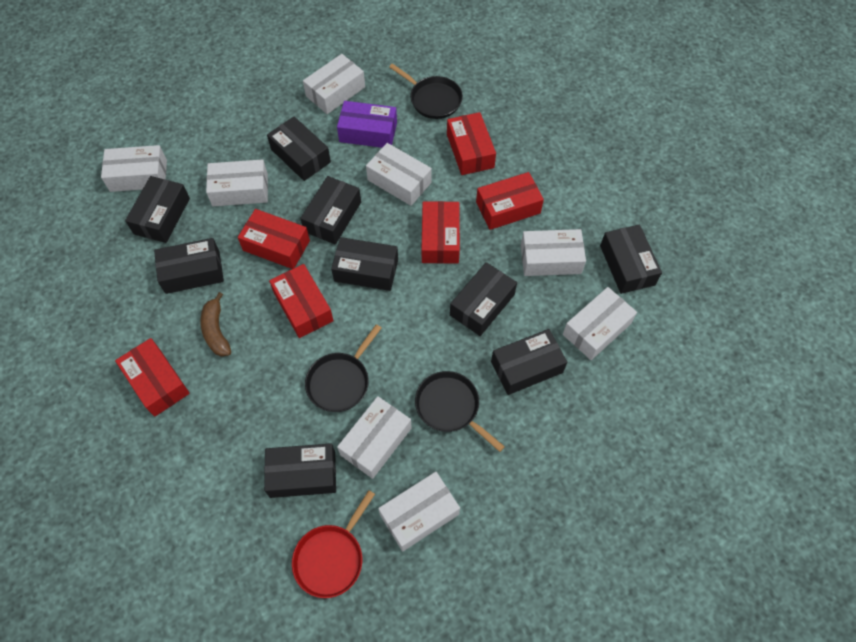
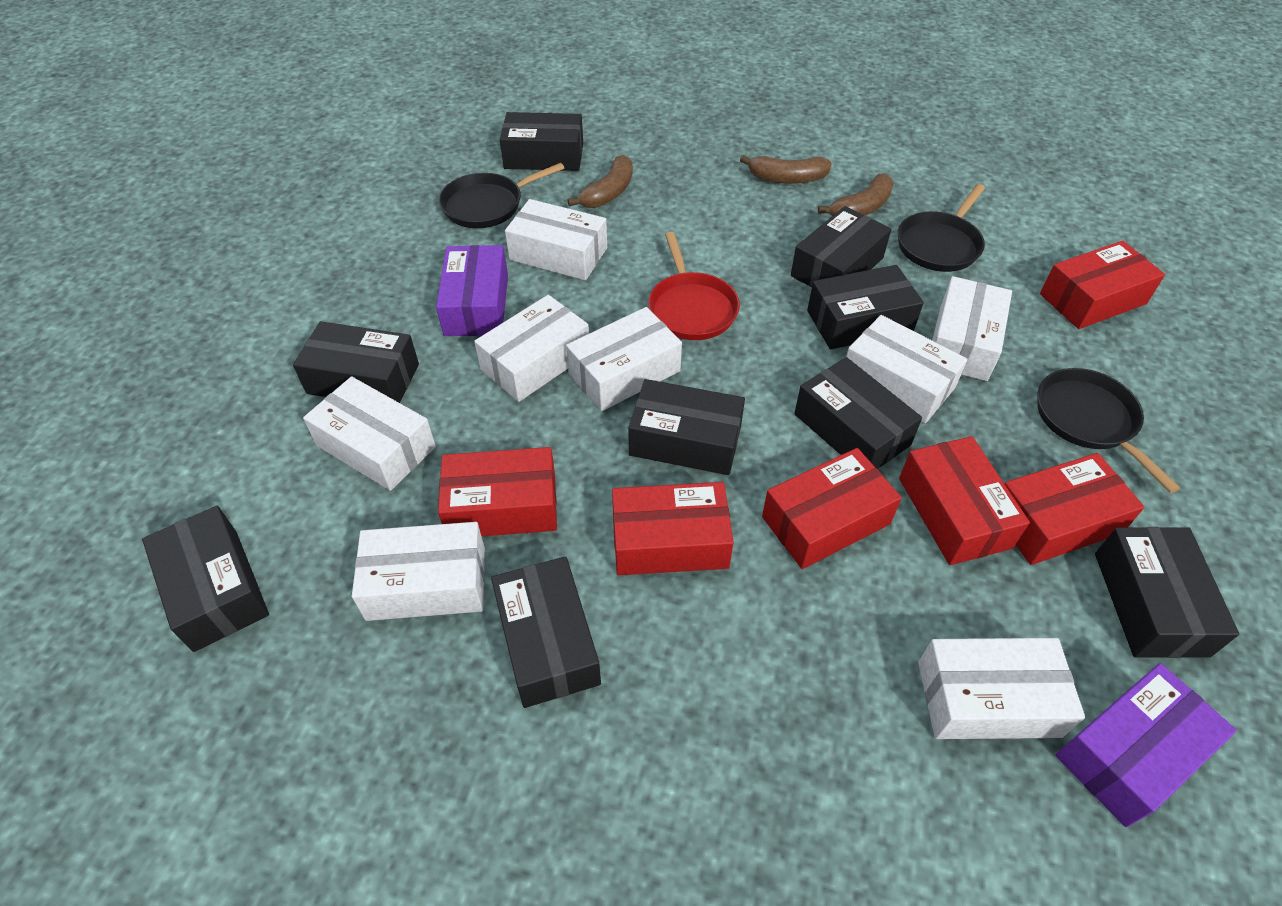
brown banana: 1 -> 3
purple box: 1 -> 2

